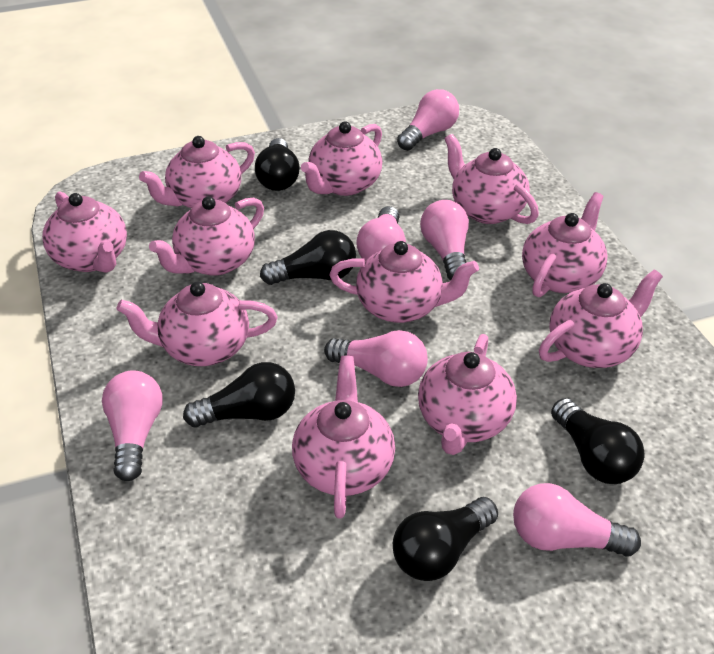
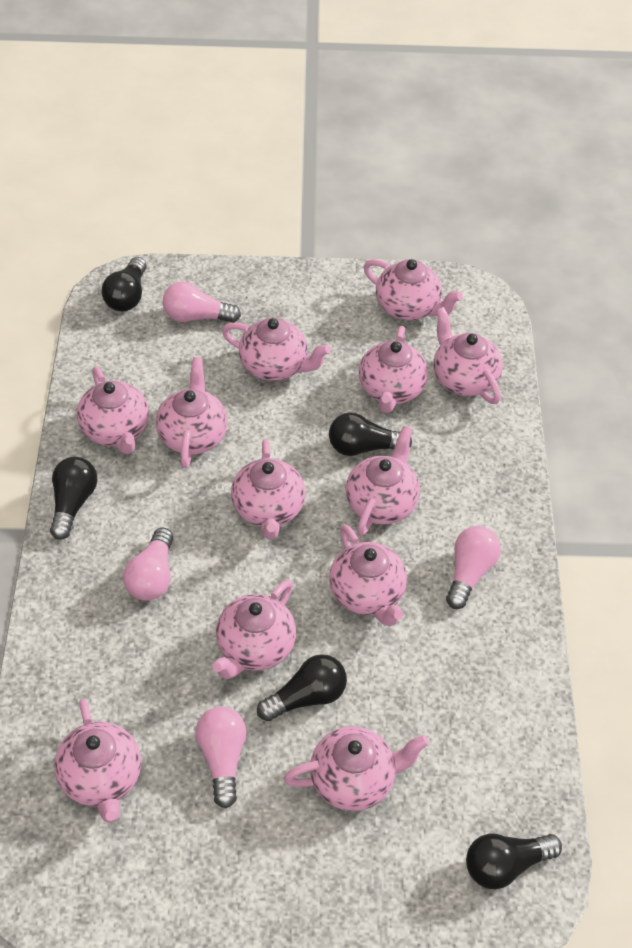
pink light bulb: 6 -> 4
pink teapot: 11 -> 12

